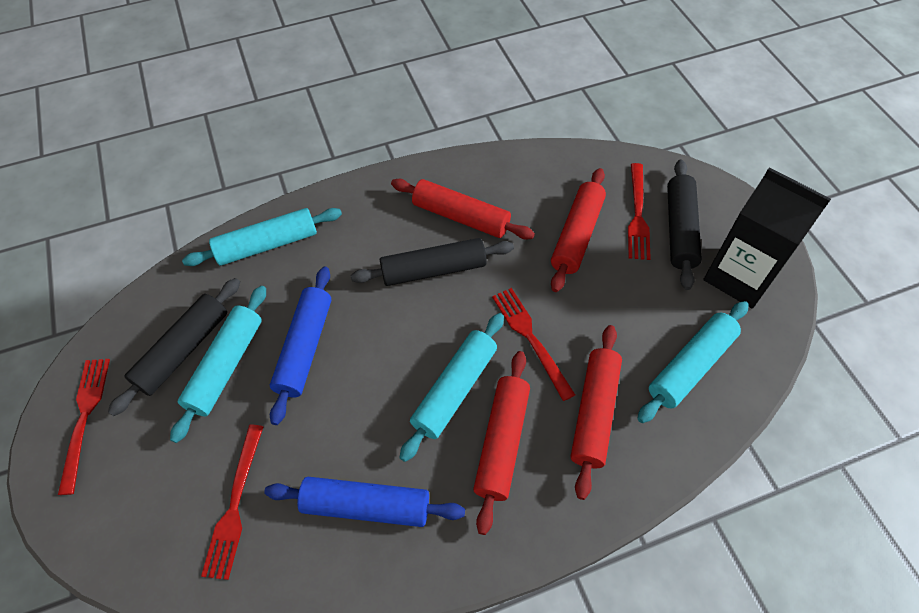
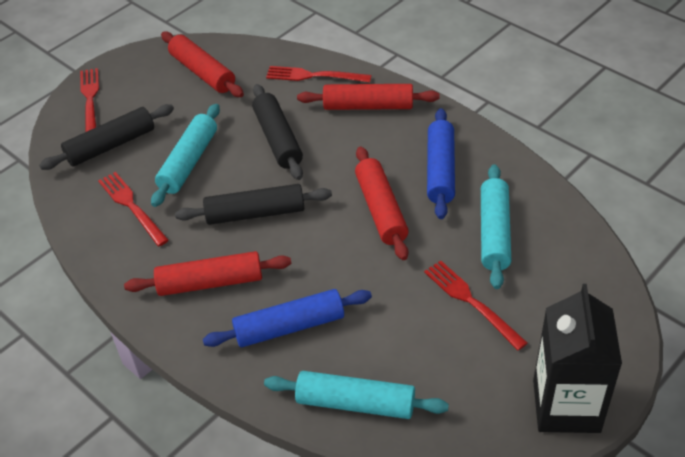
turquoise rolling pin: 4 -> 3

